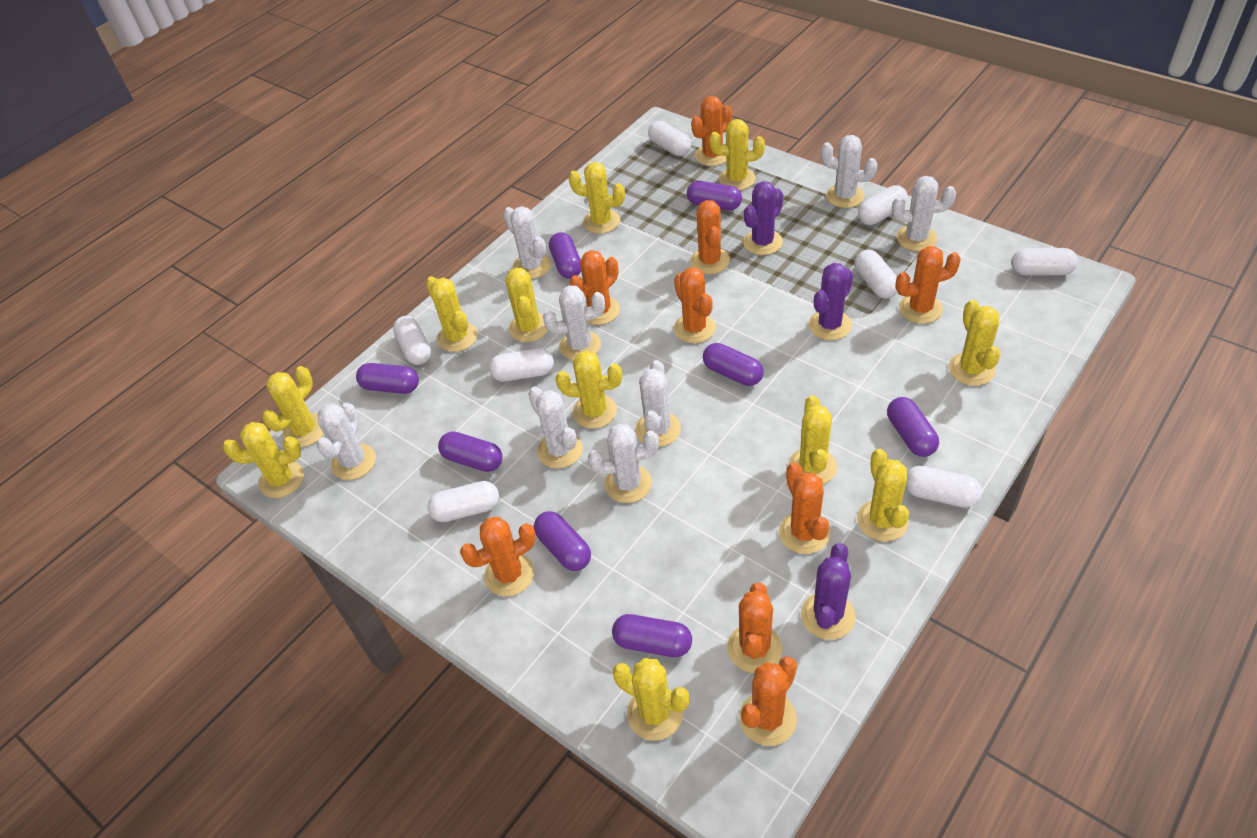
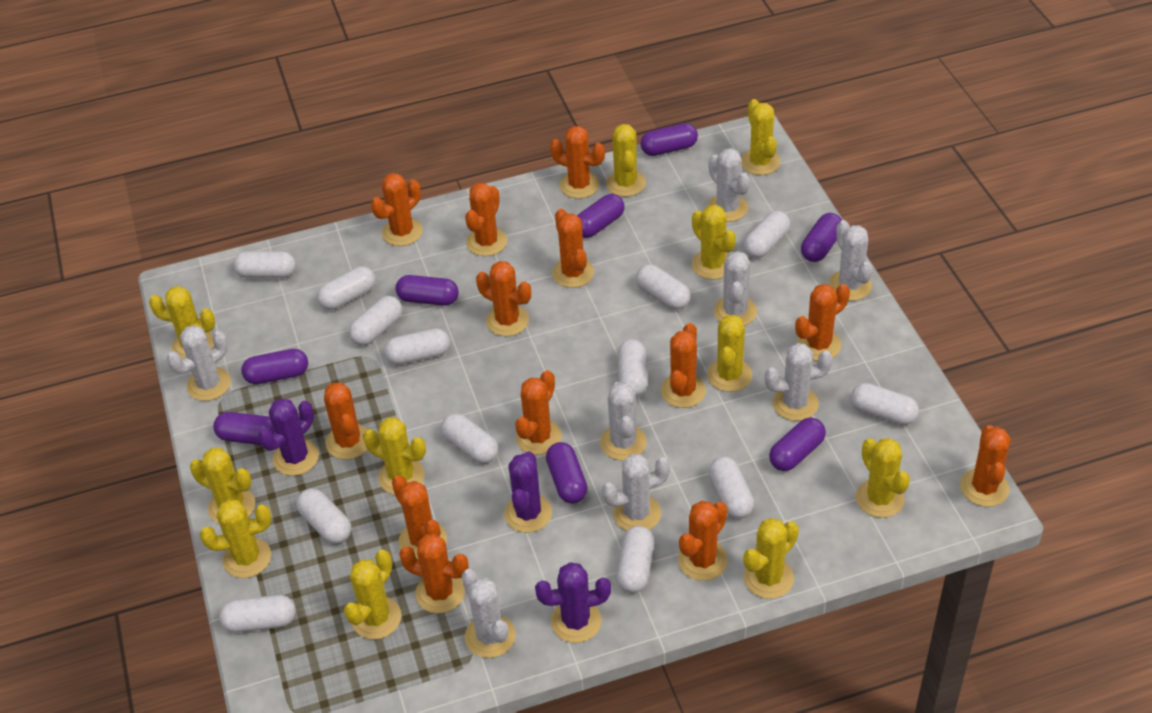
orange cactus: 9 -> 13
white capsule: 8 -> 13

